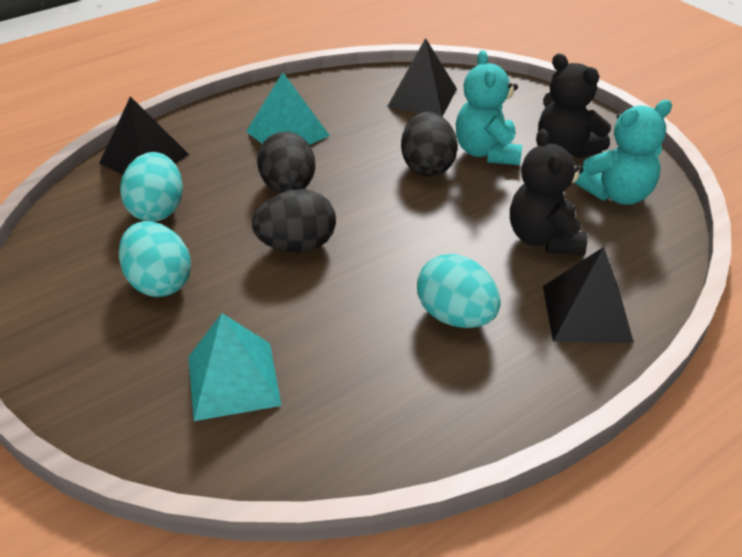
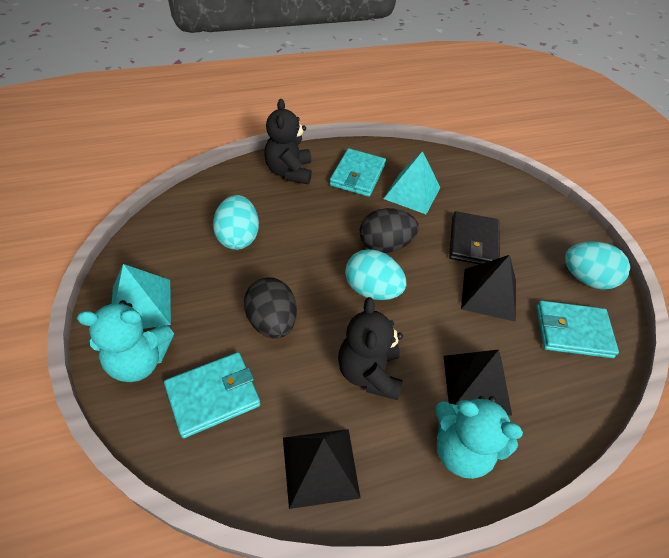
black egg: 3 -> 2
black wallet: 0 -> 1
turquoise wallet: 0 -> 3

